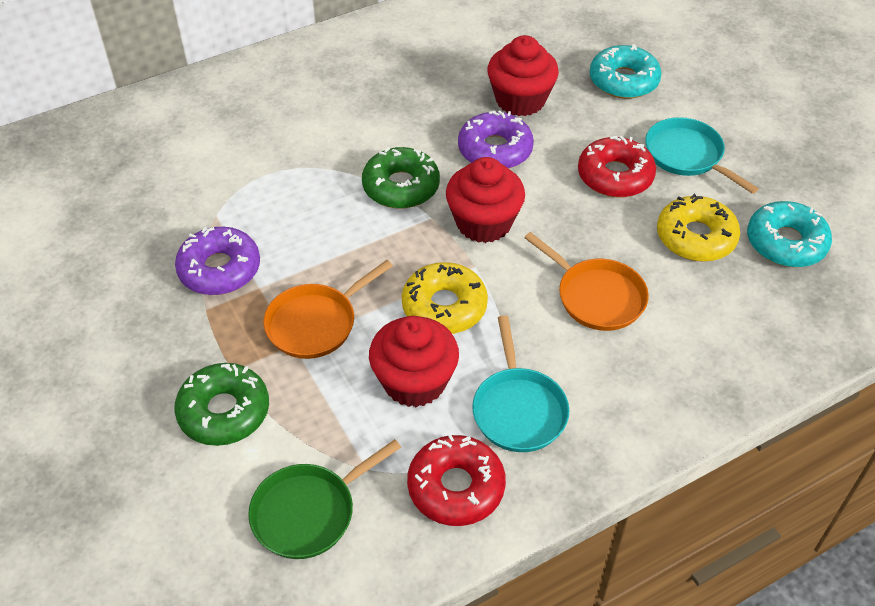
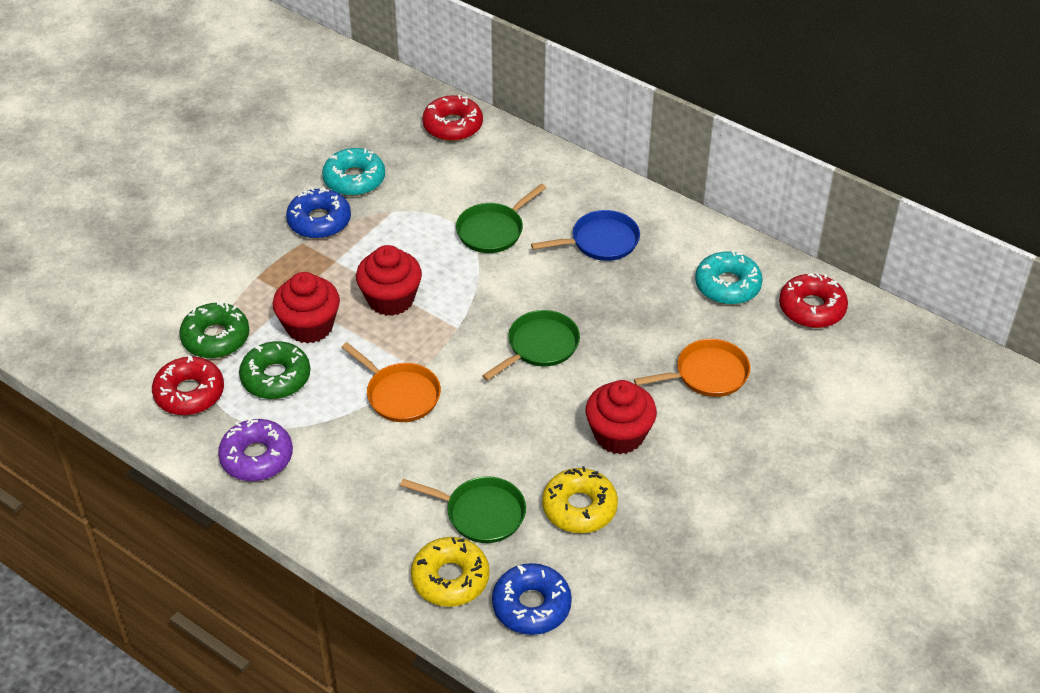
blue donut: 0 -> 2
blue pan: 0 -> 1
green pan: 1 -> 3
purple donut: 2 -> 1
red donut: 2 -> 3
turquoise pan: 2 -> 0

